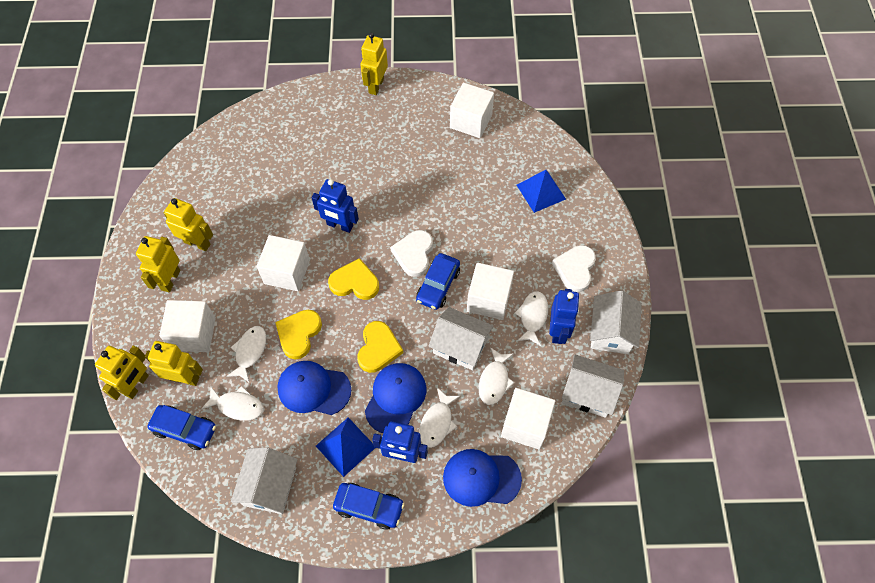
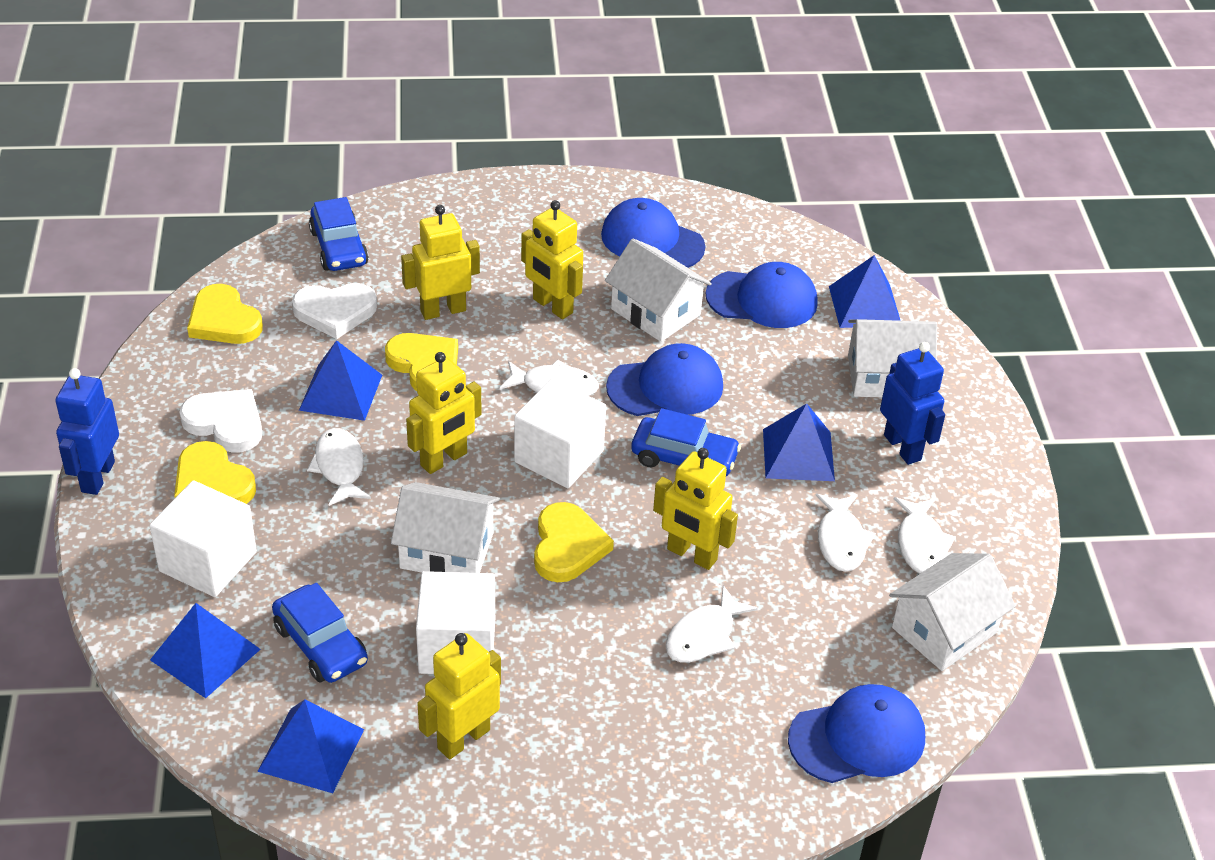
blue cap: 3 -> 4
blue pyramid: 2 -> 5
blue robot: 3 -> 2
white cube: 5 -> 3
yellow heart: 3 -> 4

